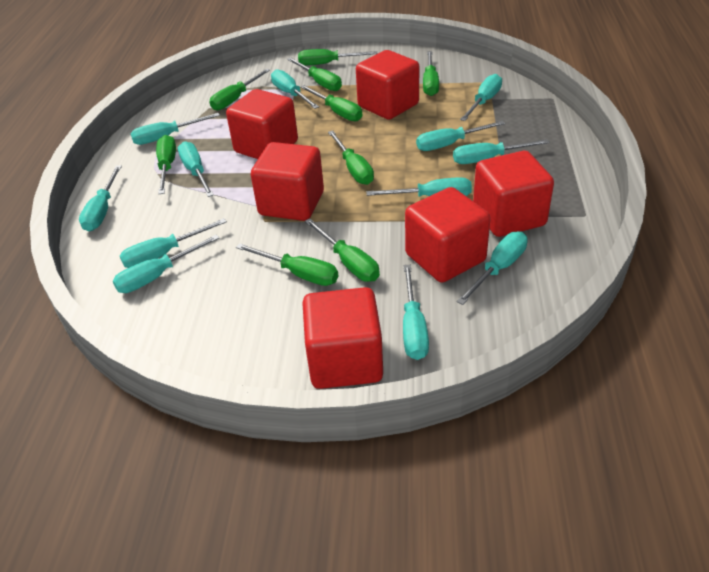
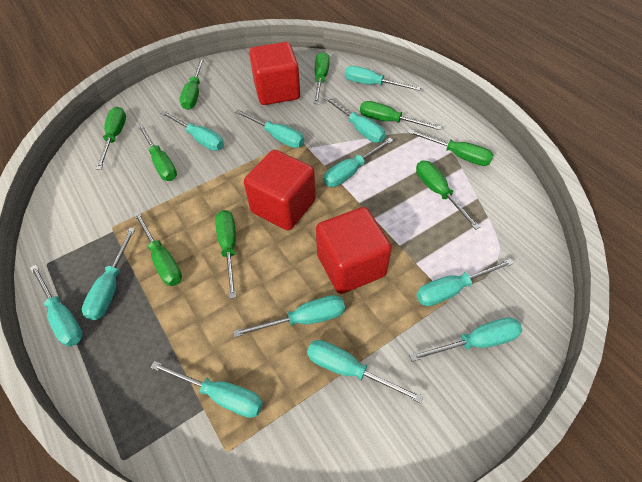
red cube: 6 -> 3

